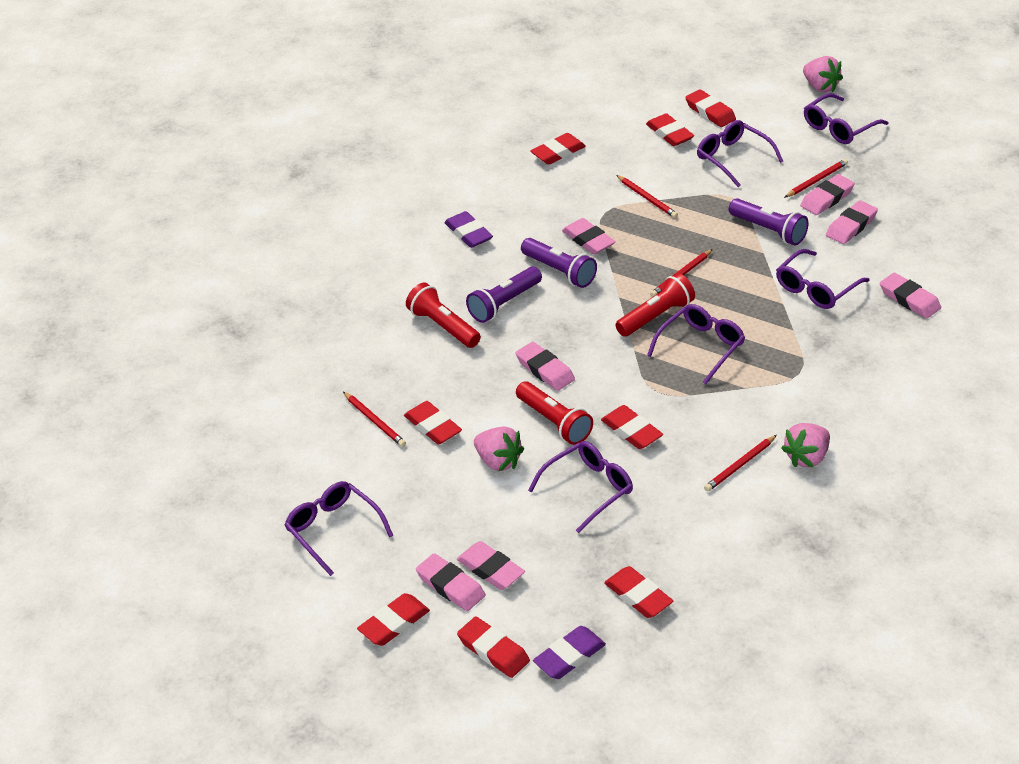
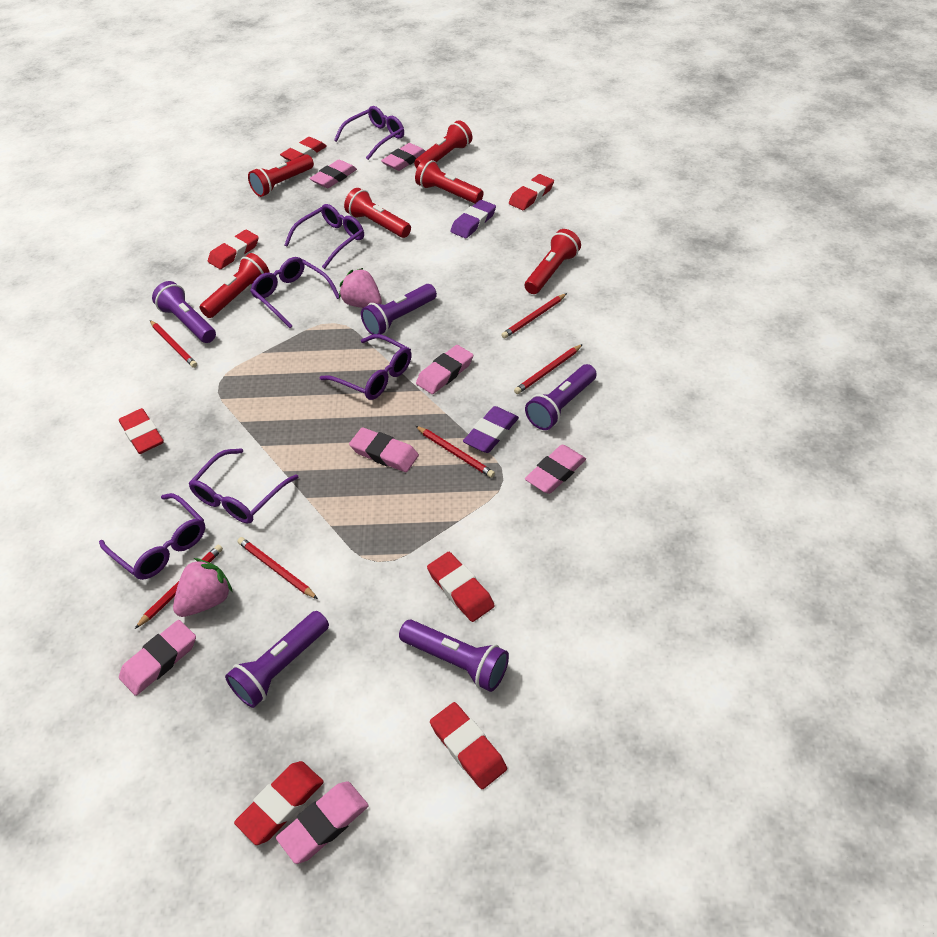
pink strawberry: 3 -> 2
purple flashlight: 3 -> 5
red eraser: 8 -> 7
red flashlight: 3 -> 6
red pencil: 5 -> 6

